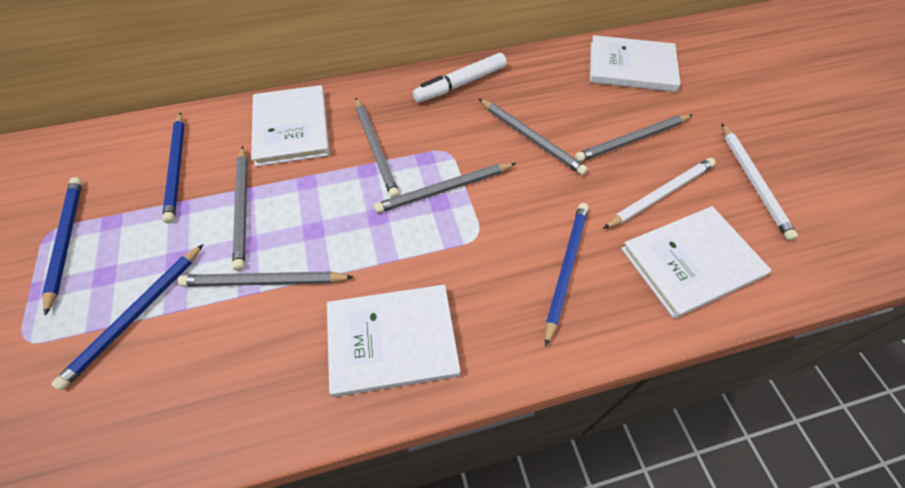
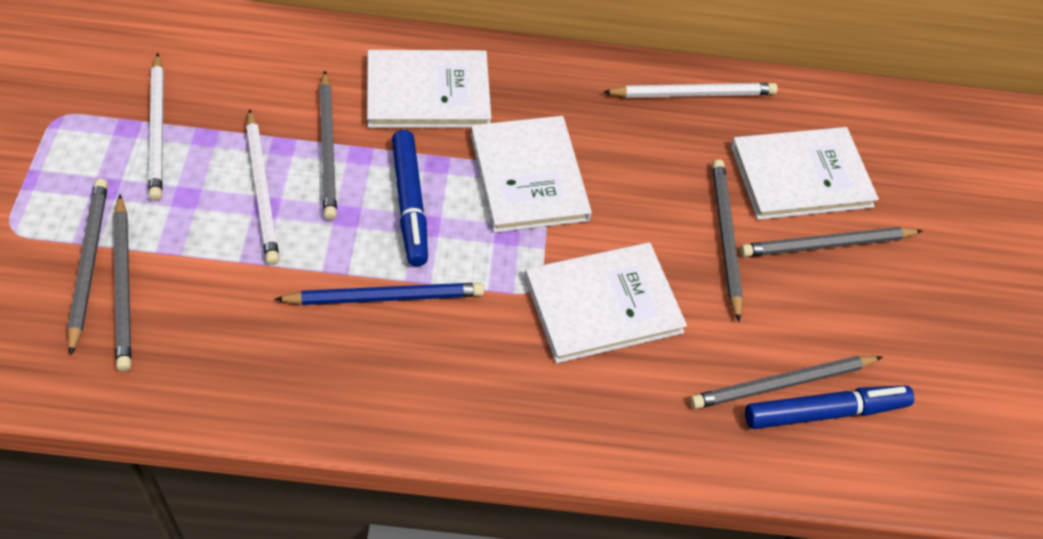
blue marker: 0 -> 2
blue pencil: 4 -> 1
white marker: 1 -> 0
white pencil: 2 -> 3

